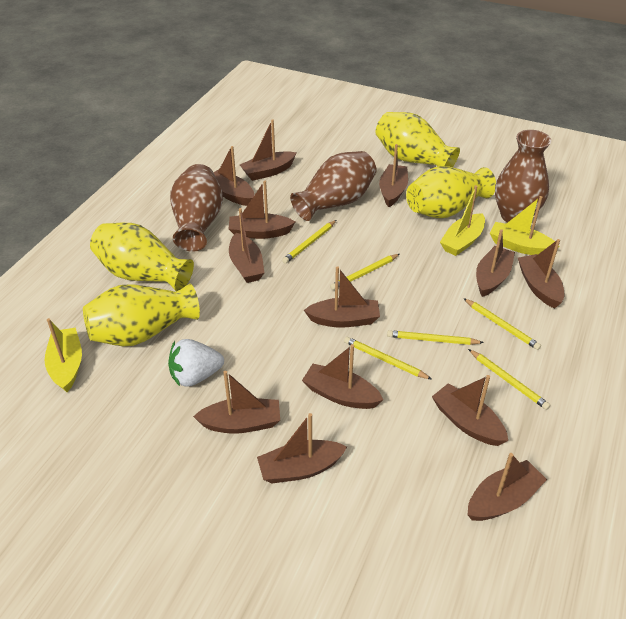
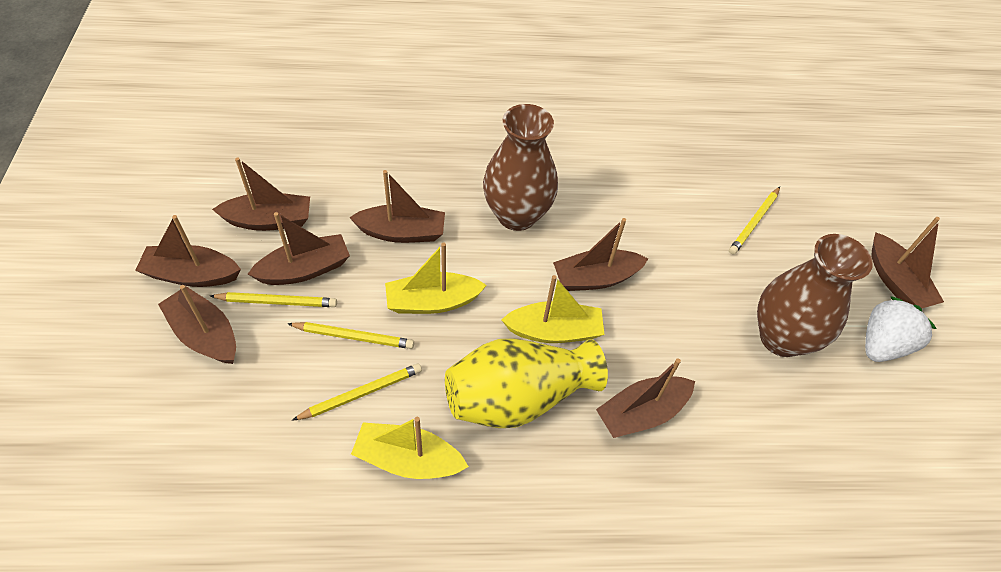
brown boat: 13 -> 8
brown vase: 3 -> 2
yellow pencil: 6 -> 4
yellow vase: 4 -> 1

